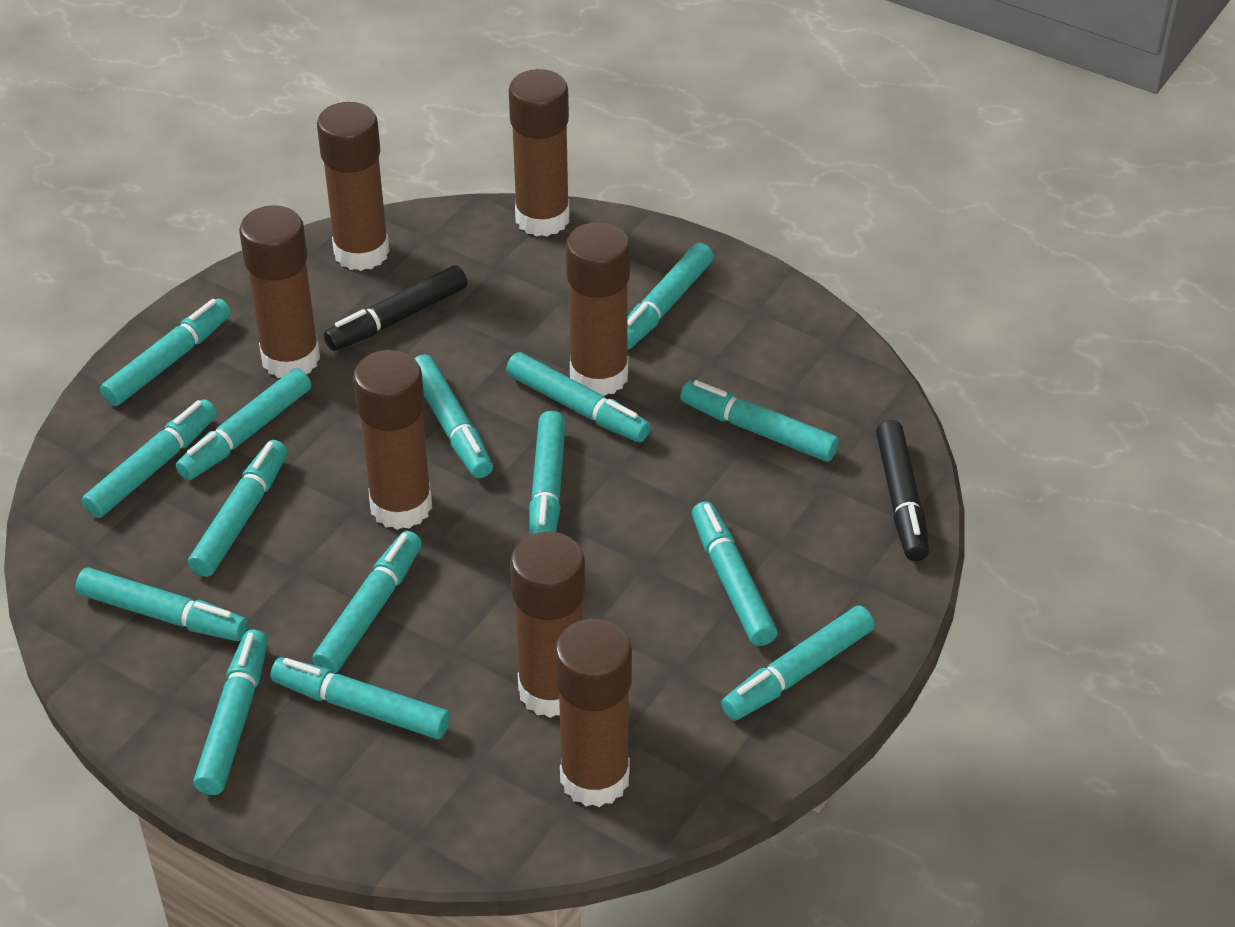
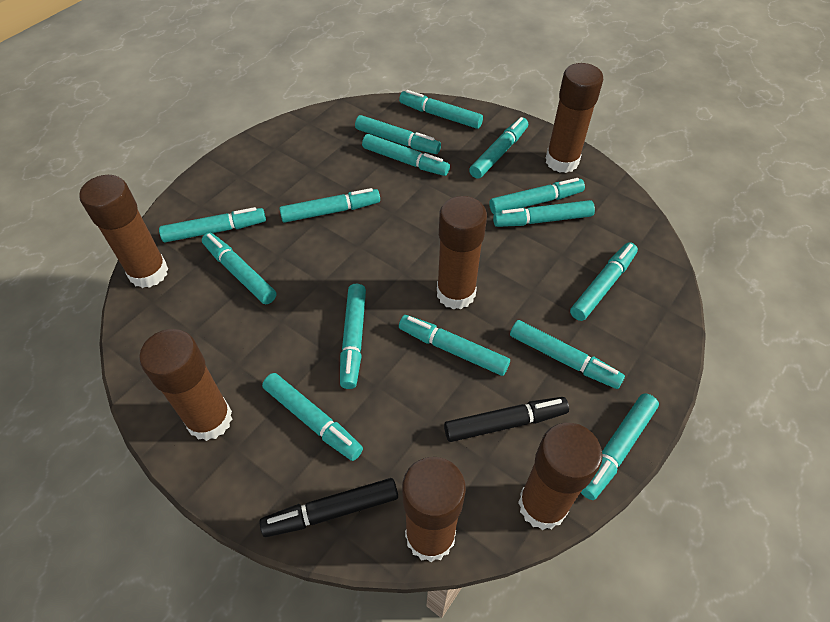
brown glue stick: 7 -> 6

